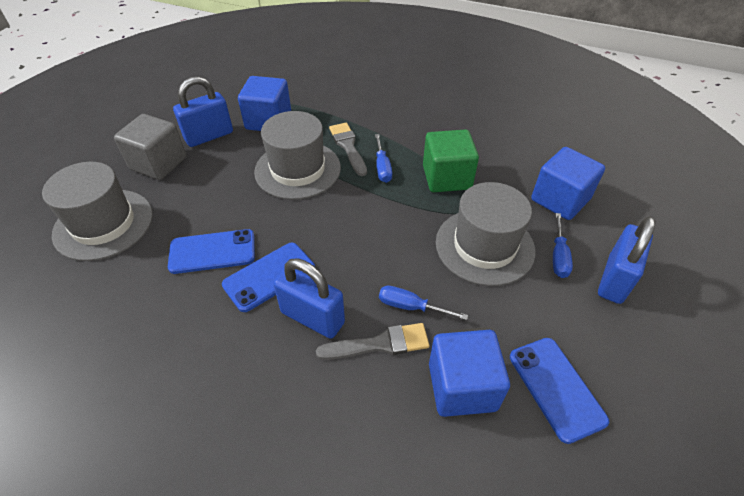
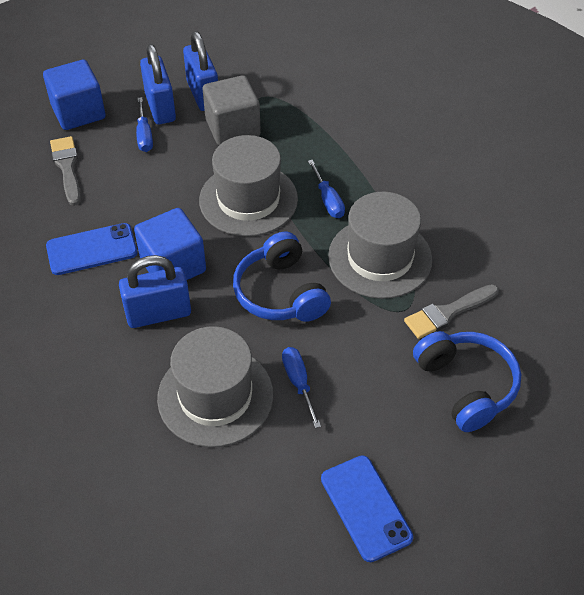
blue cube: 3 -> 2
blue headphones: 0 -> 2
blue phone: 3 -> 2
green cube: 1 -> 0

